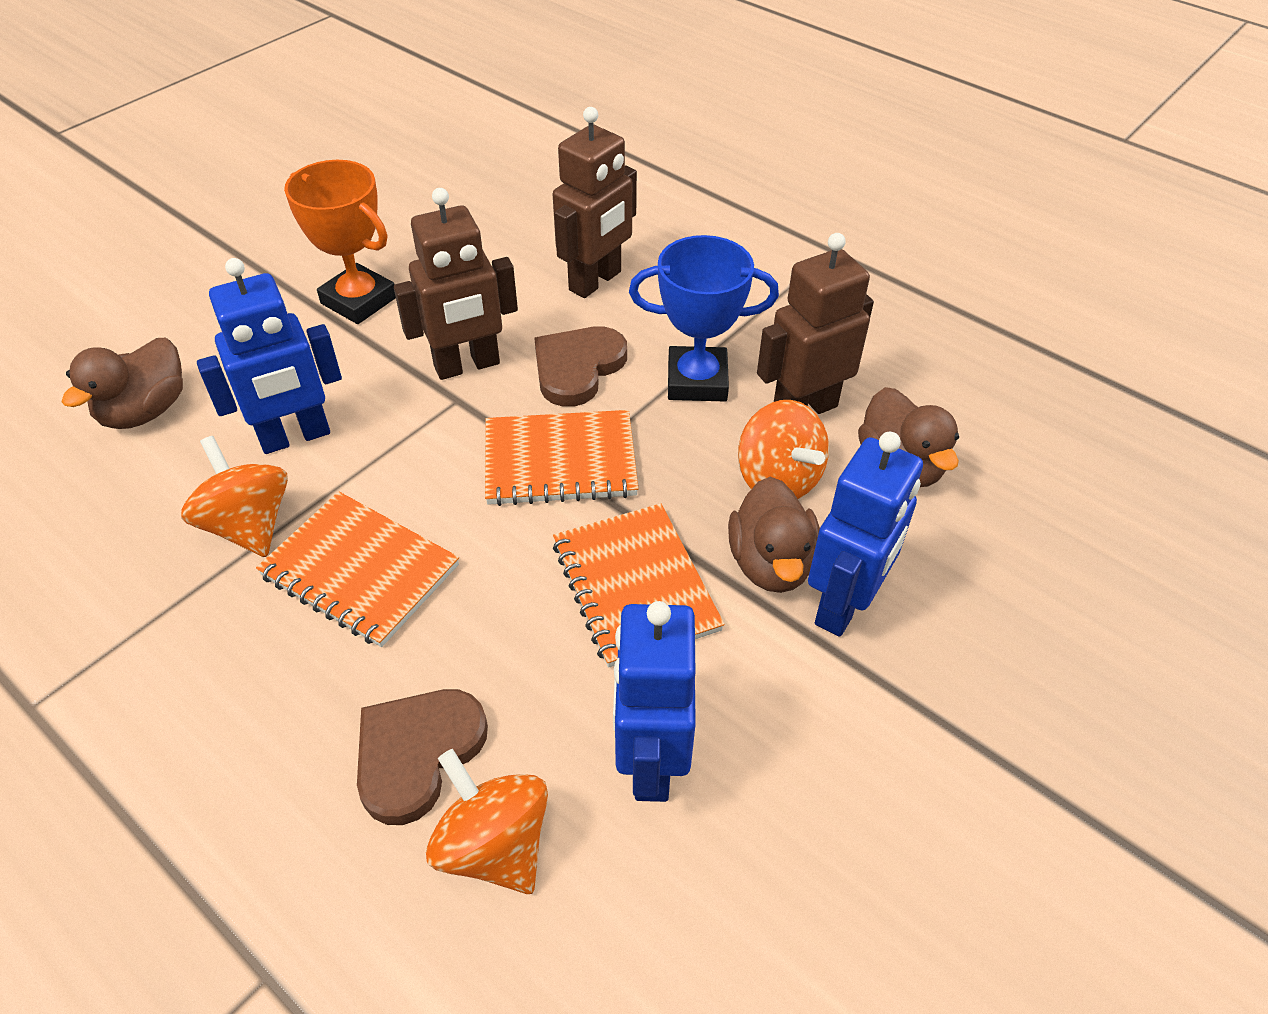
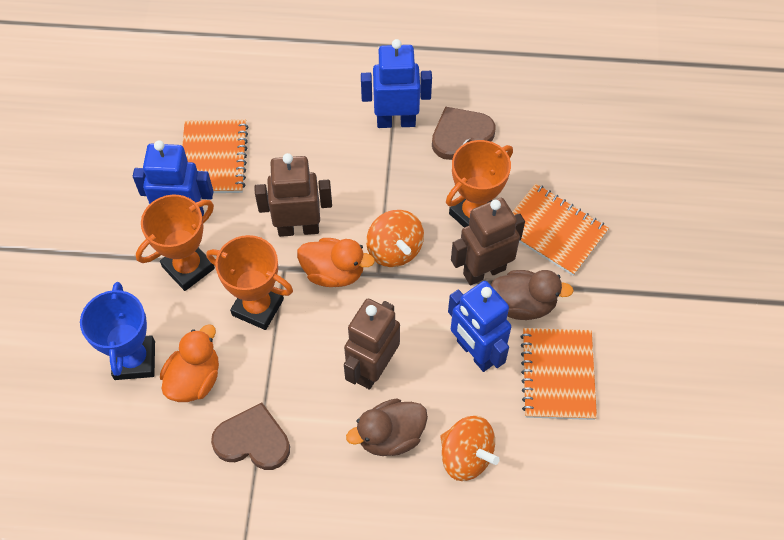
brown duck: 3 -> 2
orange duck: 0 -> 2
orange spinning top: 3 -> 2
orange trophy: 1 -> 3

